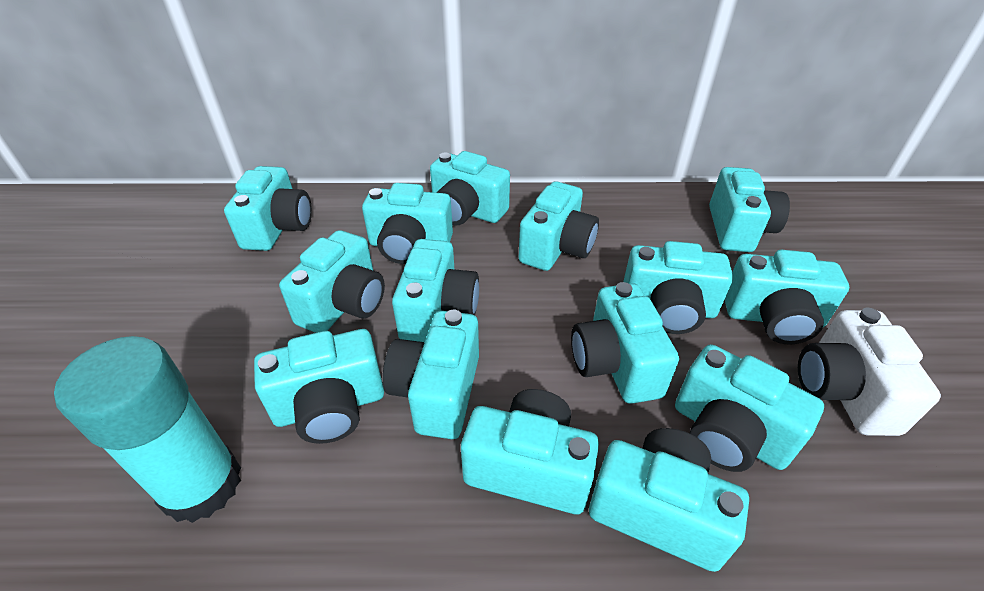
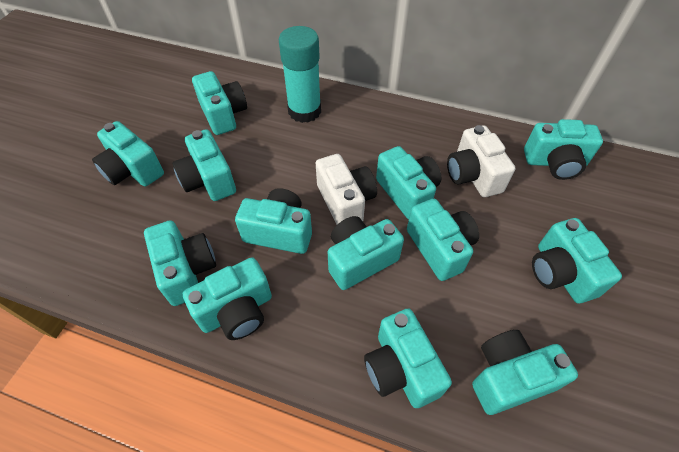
turquoise camera: 15 -> 13
white camera: 1 -> 2

